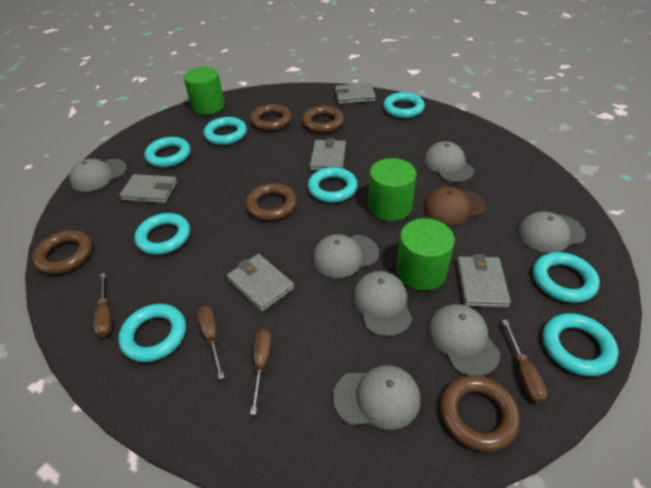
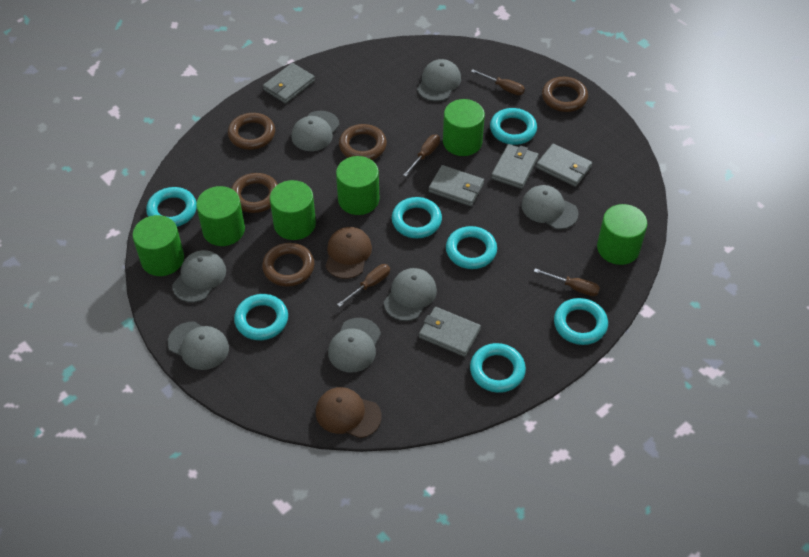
brown cap: 1 -> 2
green cylinder: 3 -> 6
turquoise ring: 8 -> 7

